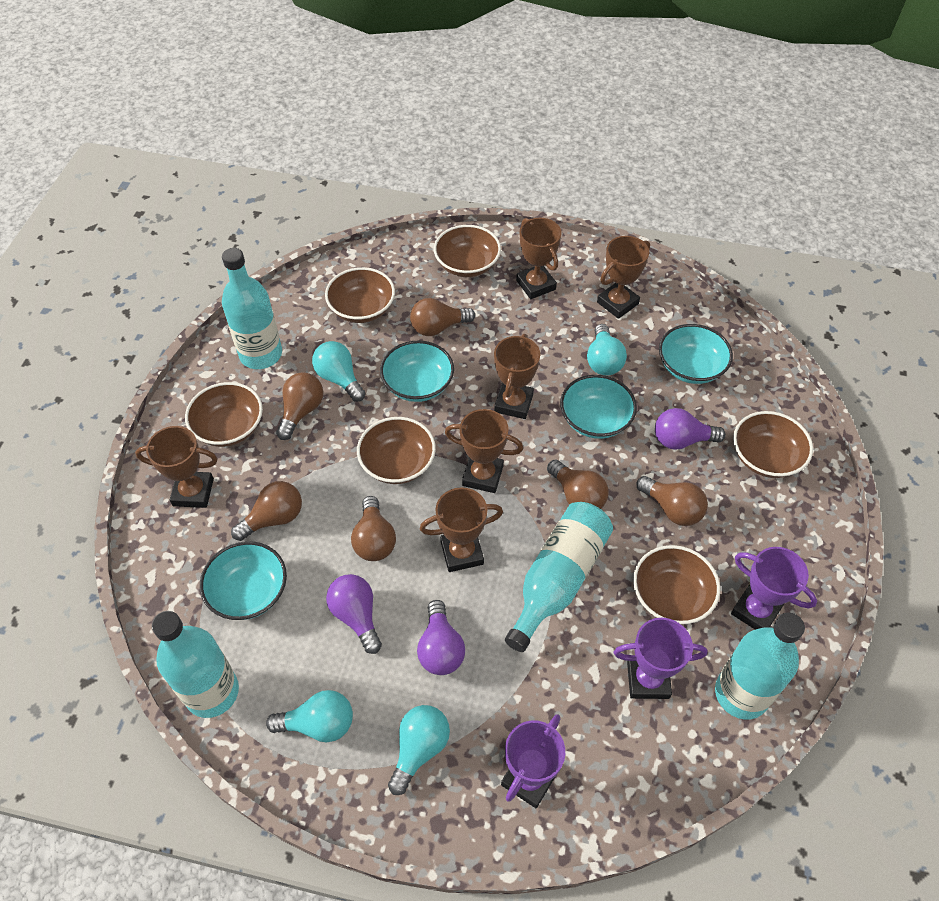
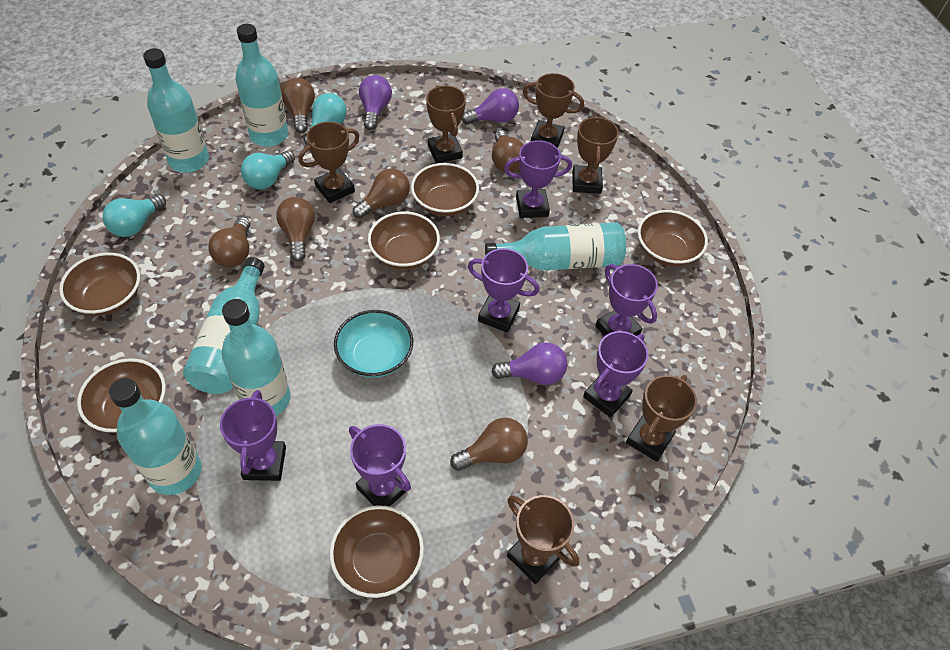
purple trophy: 3 -> 6
turquoise bottle: 4 -> 6
turquoise bowl: 4 -> 1
turquoise light bulb: 4 -> 3

